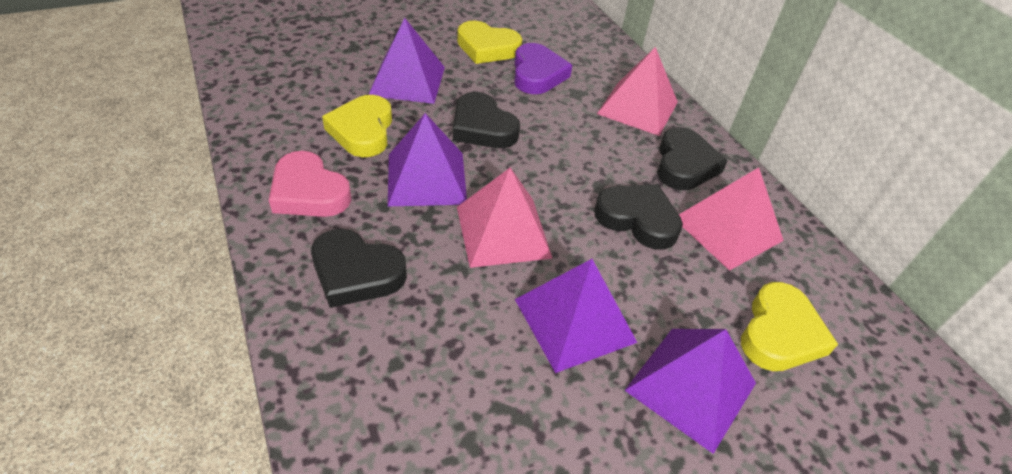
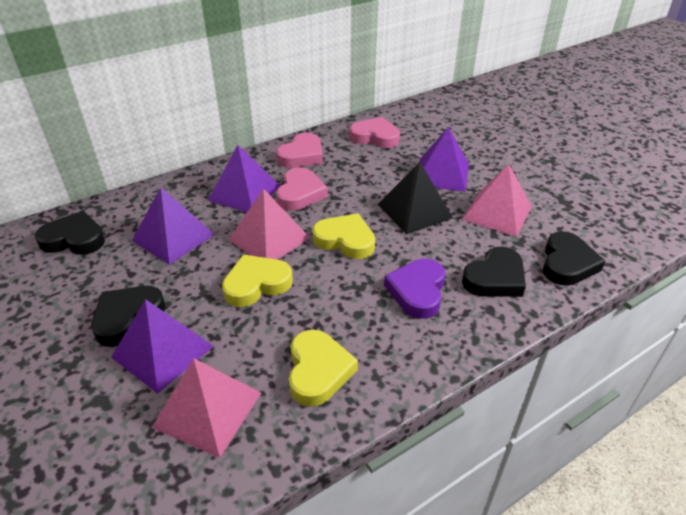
black pyramid: 0 -> 1
pink heart: 1 -> 3

